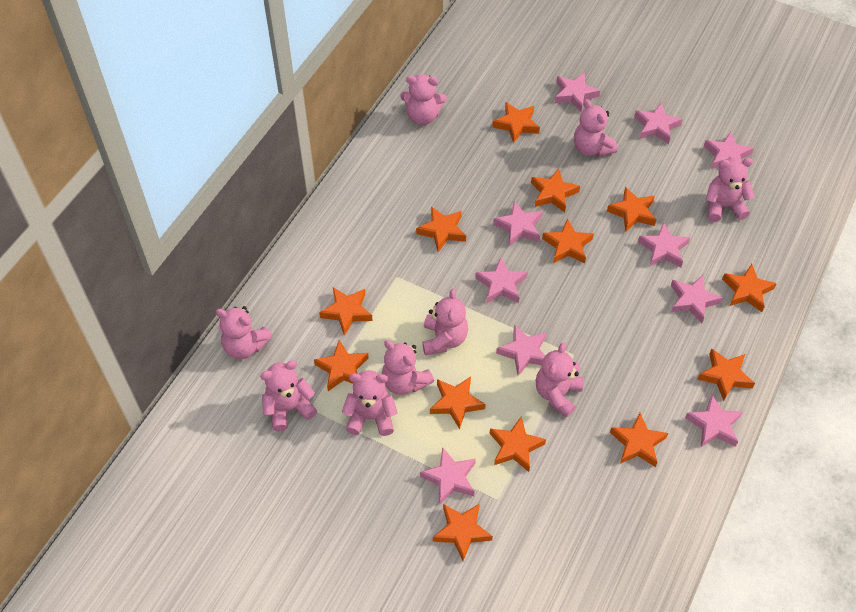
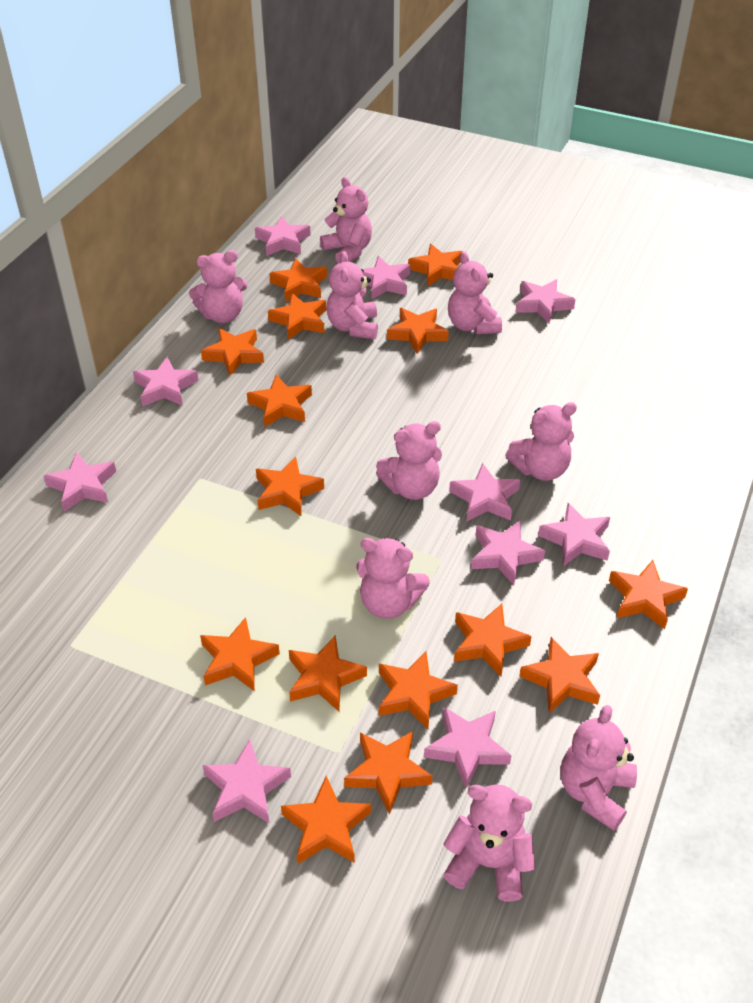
orange star: 13 -> 15

